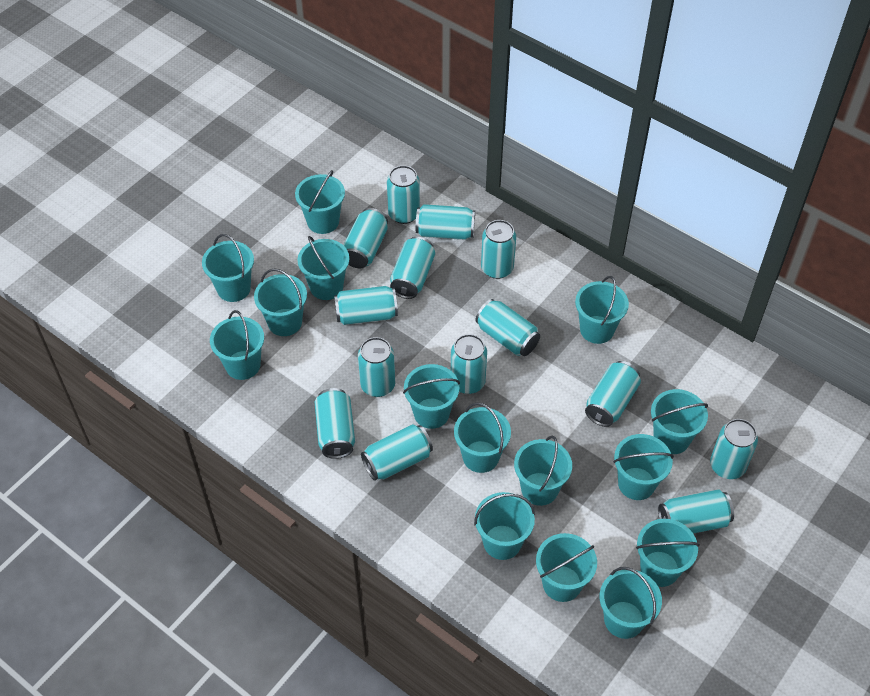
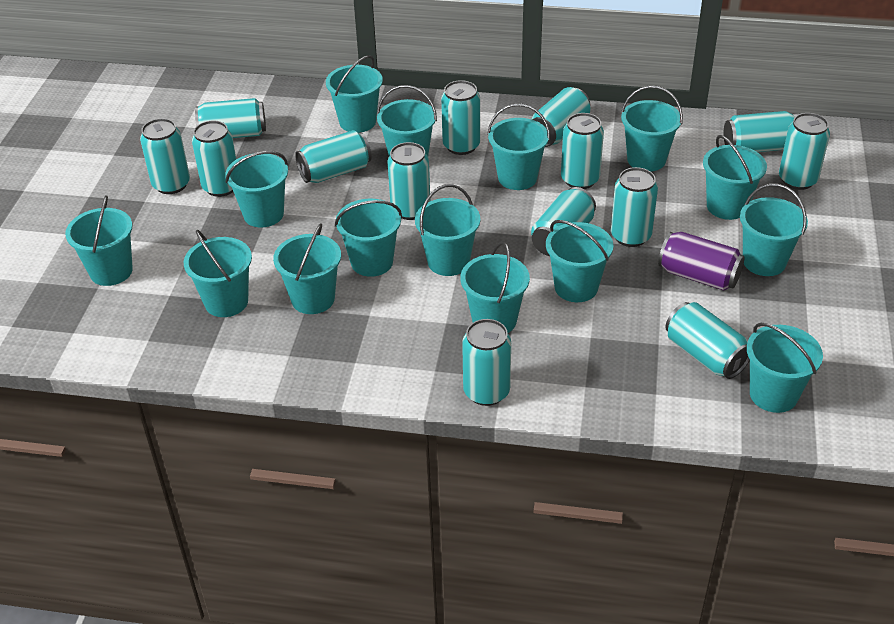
purple can: 0 -> 1

